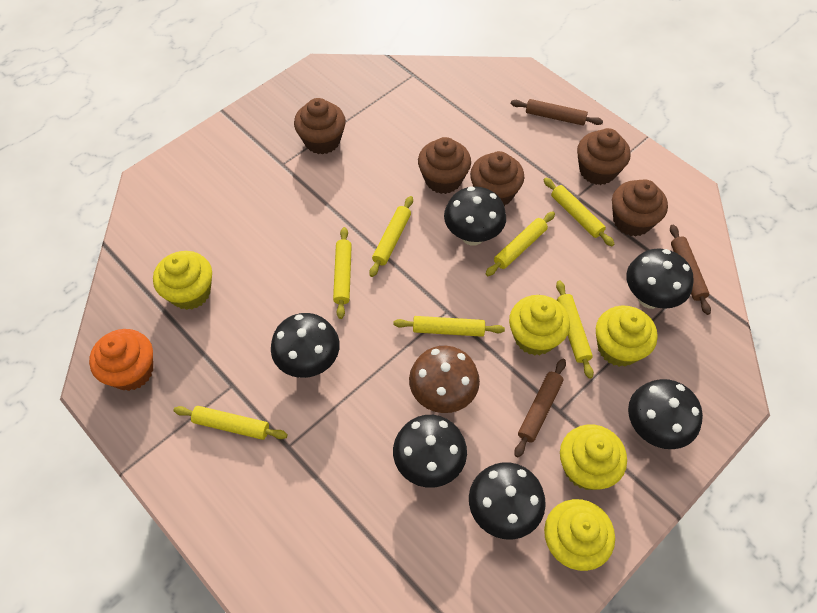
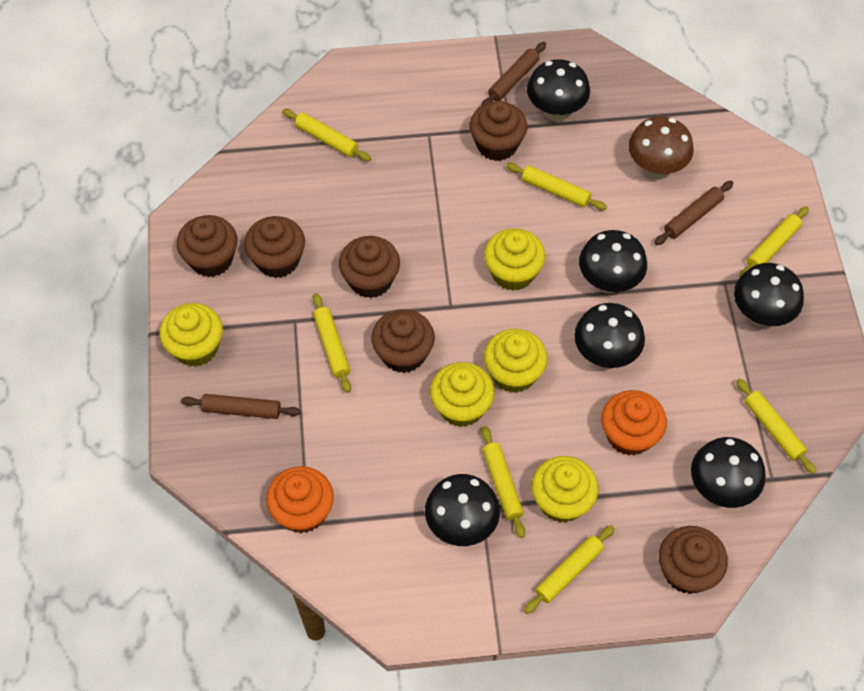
brown cupcake: 5 -> 6
orange cupcake: 1 -> 2

